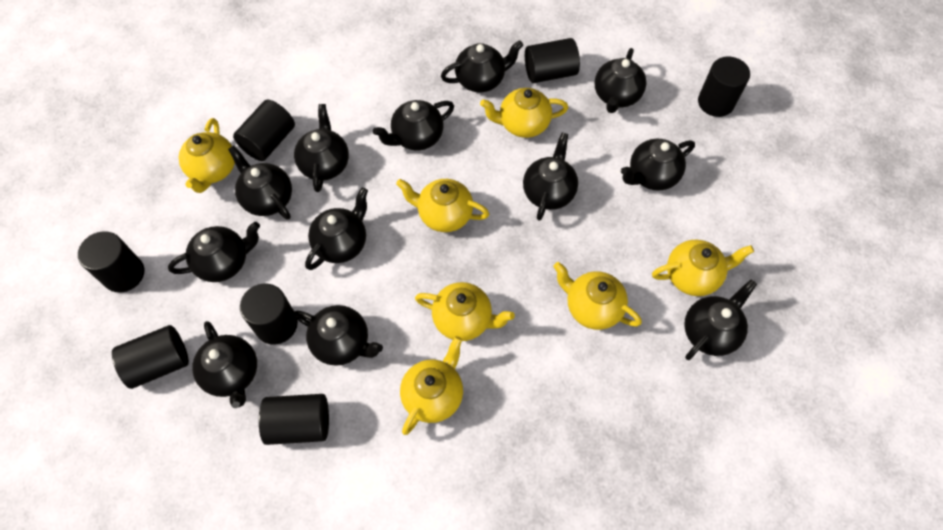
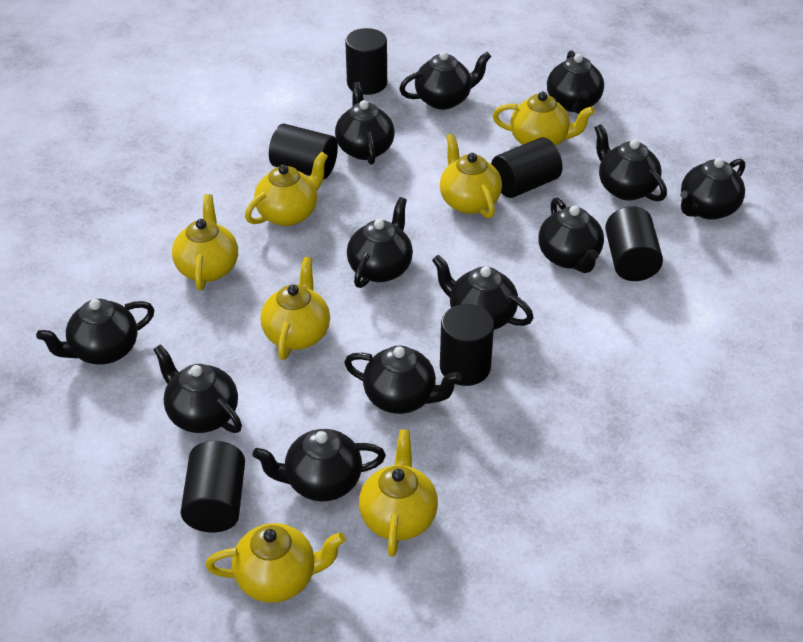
black cylinder: 7 -> 6

